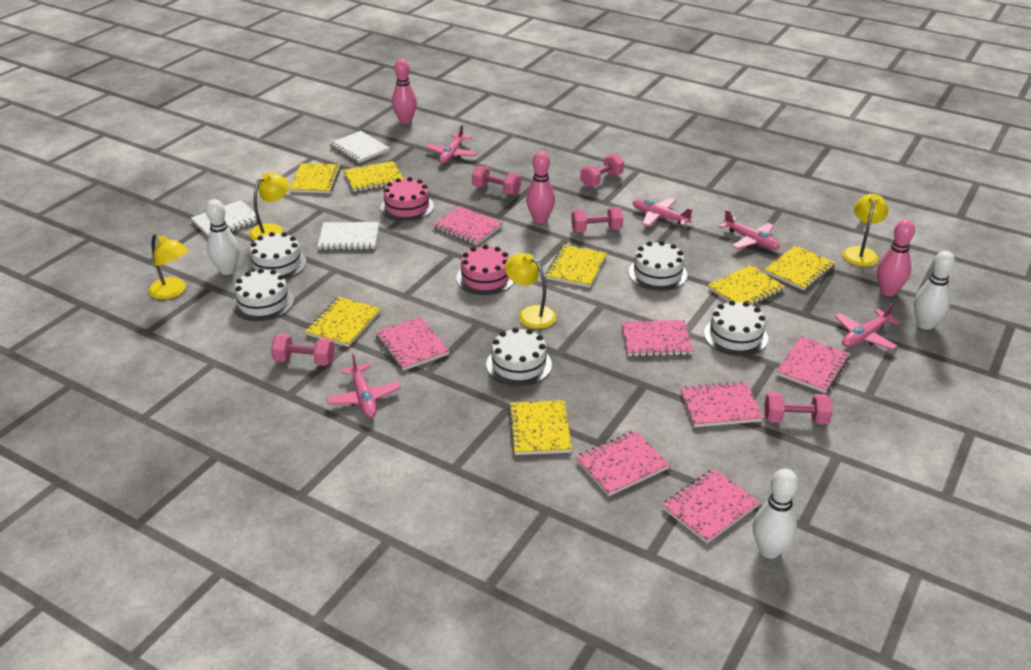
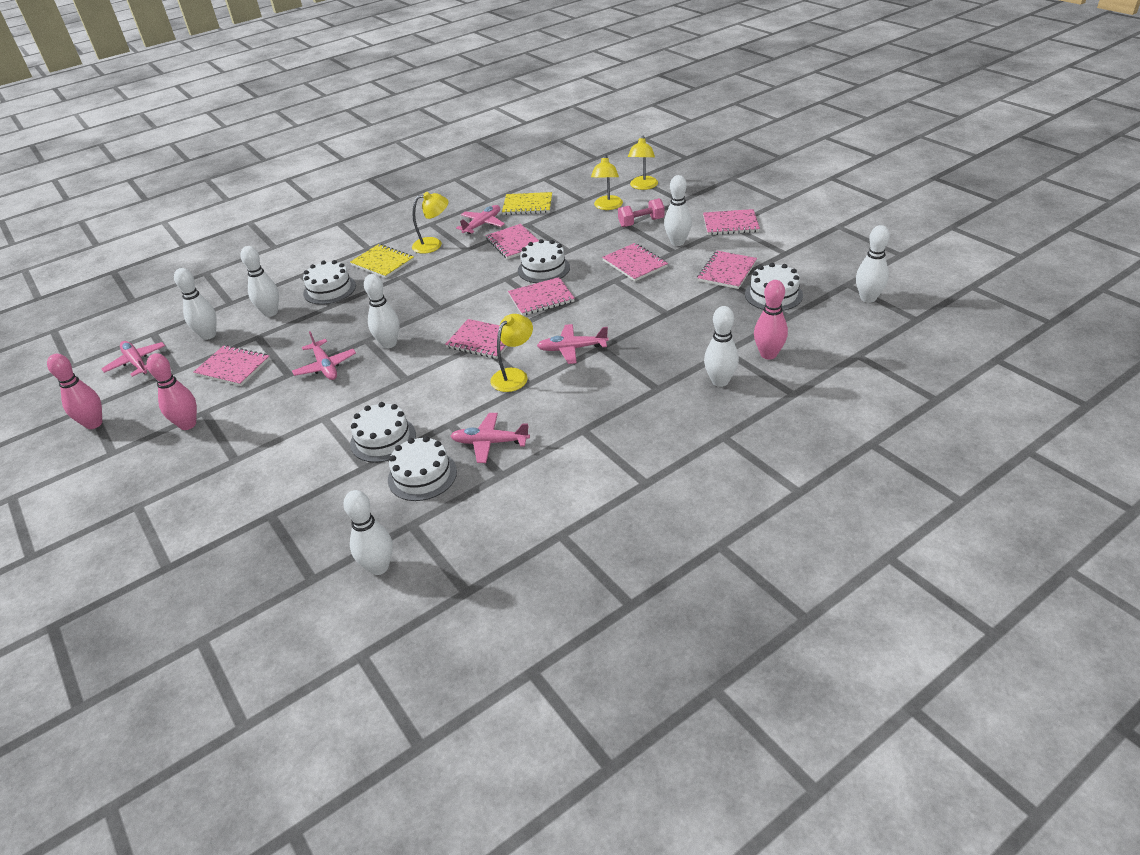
pink cake: 2 -> 0
pink dumbbell: 5 -> 1
white bowling pin: 3 -> 7
white notebook: 3 -> 0
yellow notebook: 7 -> 2

